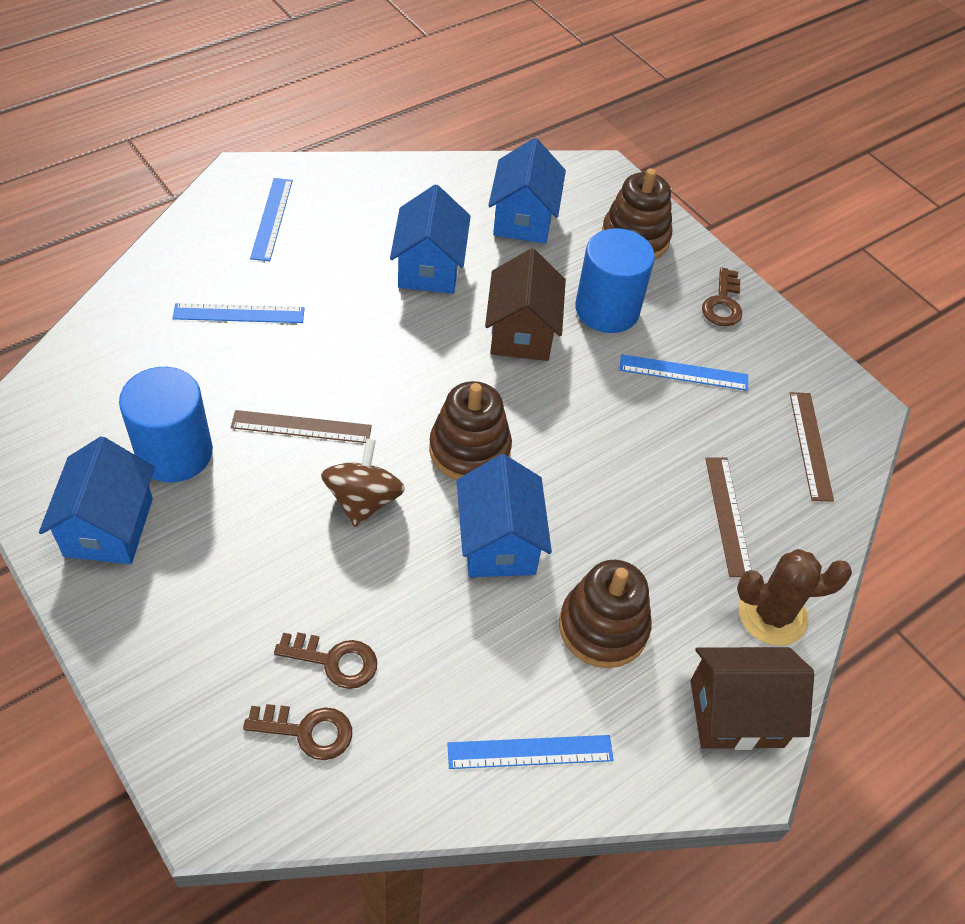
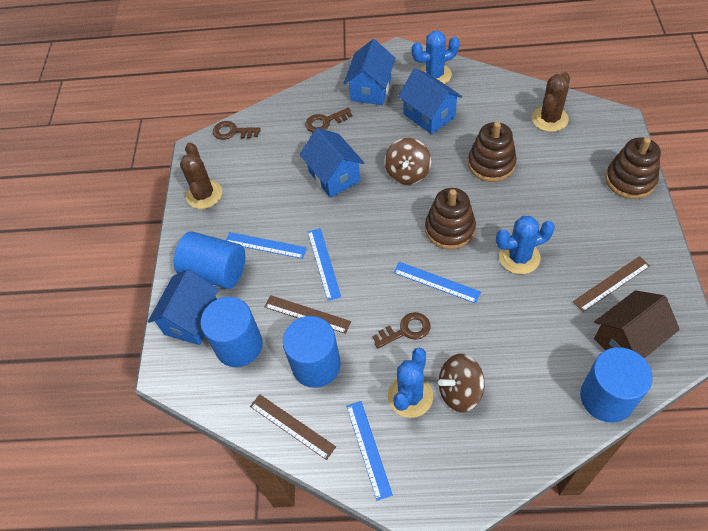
blue cactus: 0 -> 3
blue cylinder: 2 -> 4
brown cactus: 1 -> 2
brown house: 2 -> 1
brown spinning top: 1 -> 2

